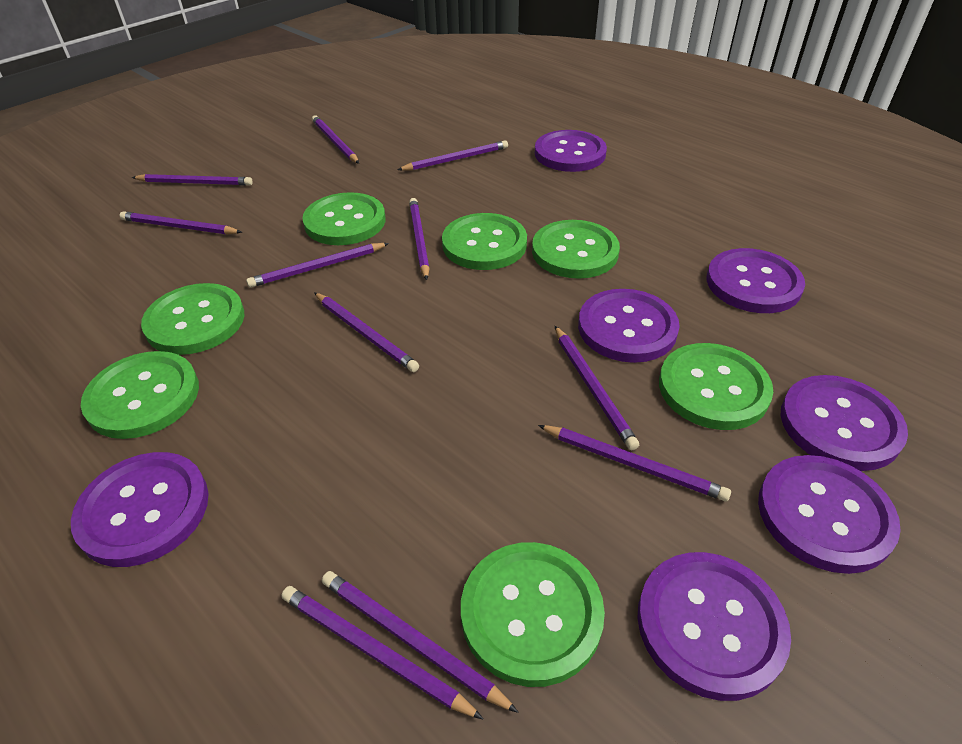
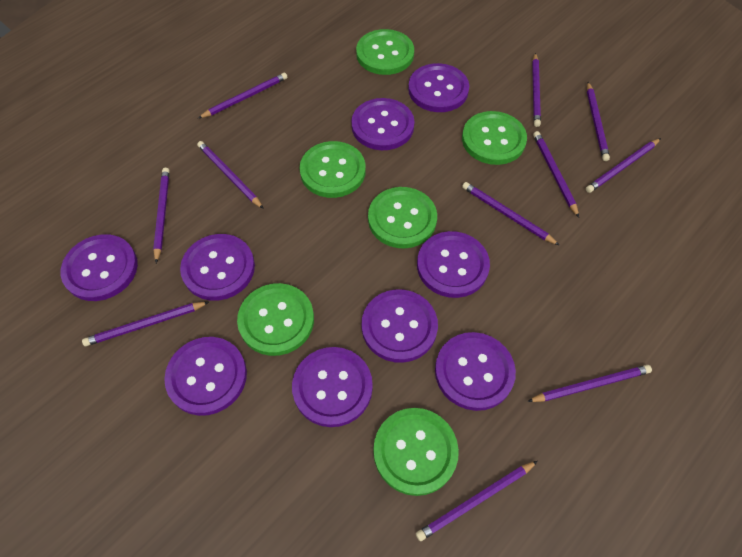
green button: 7 -> 6
purple button: 7 -> 9

